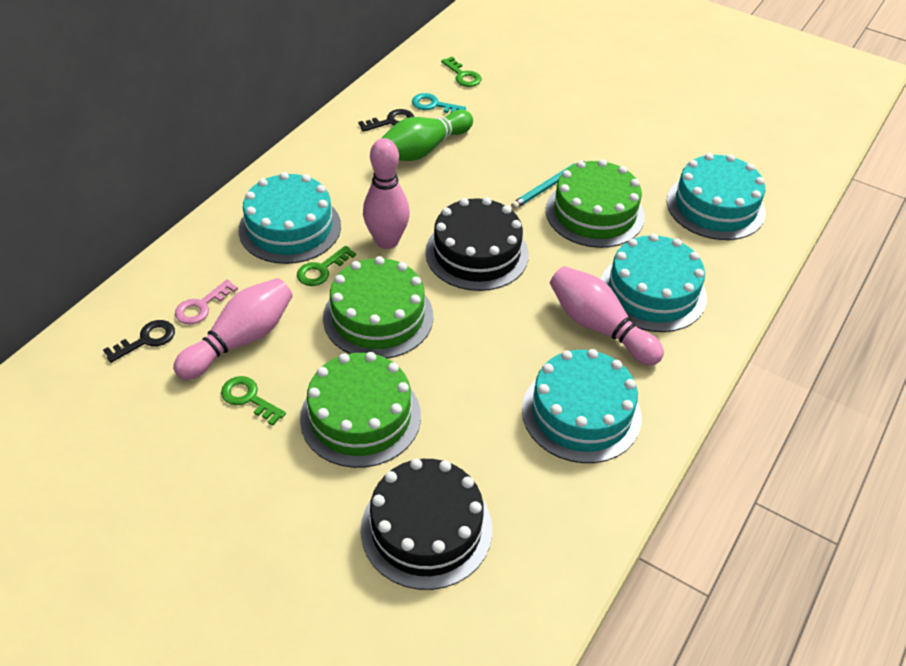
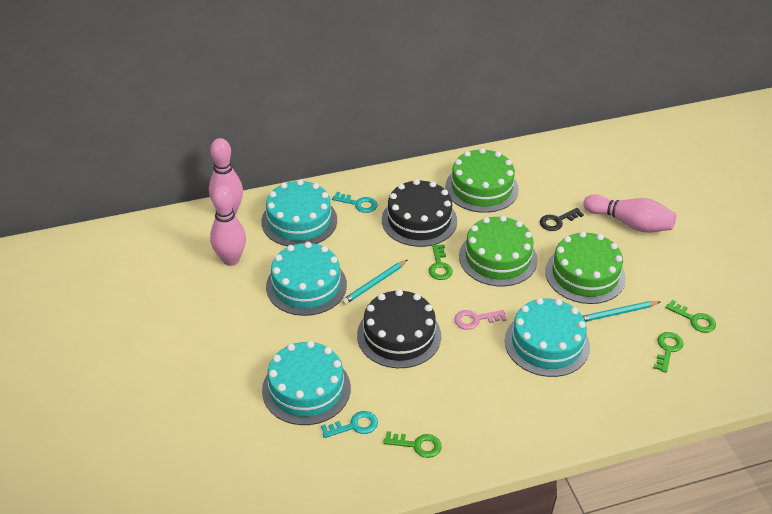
black key: 2 -> 1
green bowling pin: 1 -> 0
green key: 3 -> 4
turquoise key: 1 -> 2
turquoise pencil: 1 -> 2

